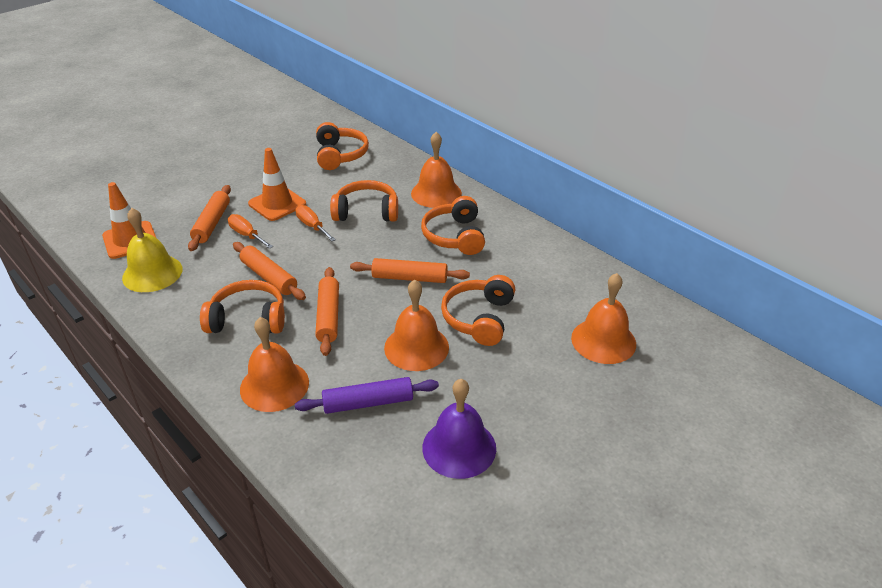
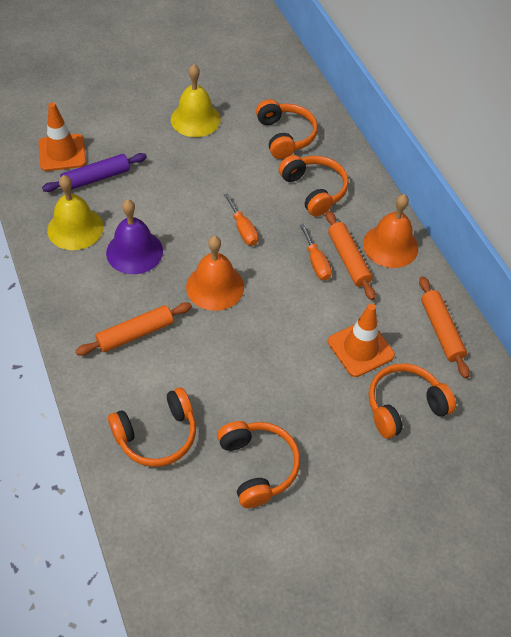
orange bell: 4 -> 2
orange rolling pin: 4 -> 3
yellow bell: 1 -> 2

